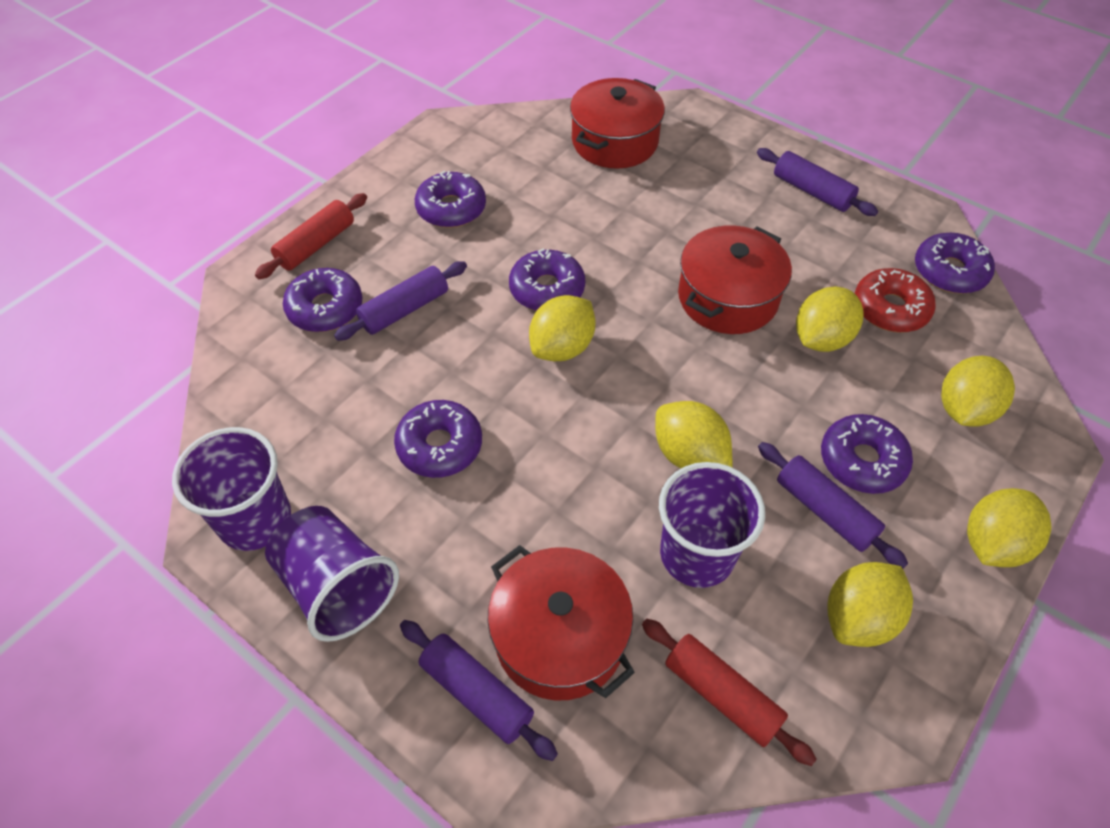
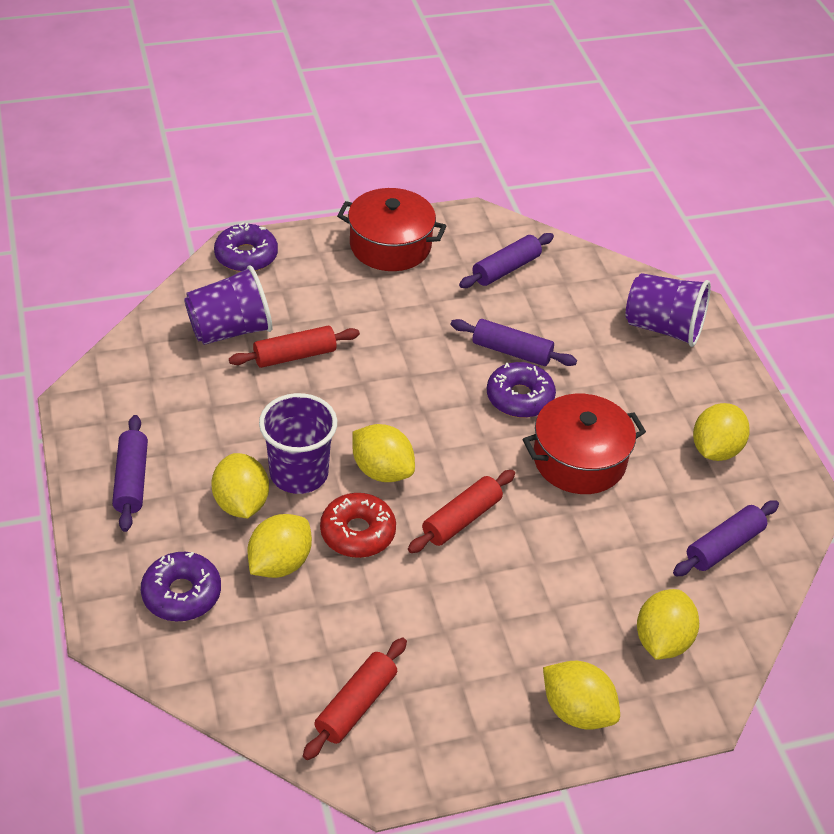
purple donut: 6 -> 3
red pot: 3 -> 2
red rolling pin: 2 -> 3

